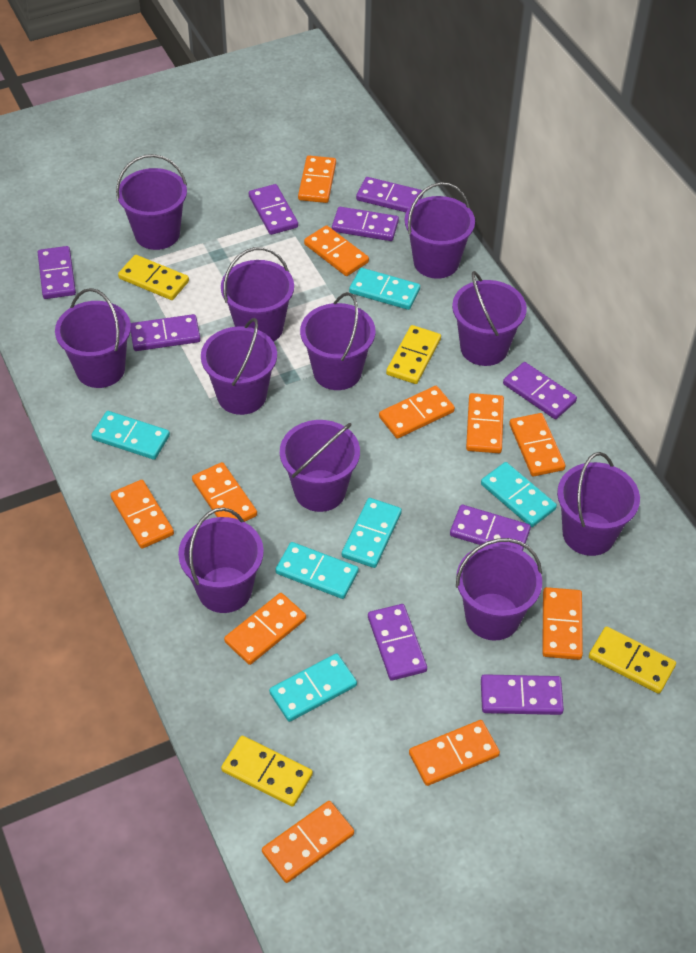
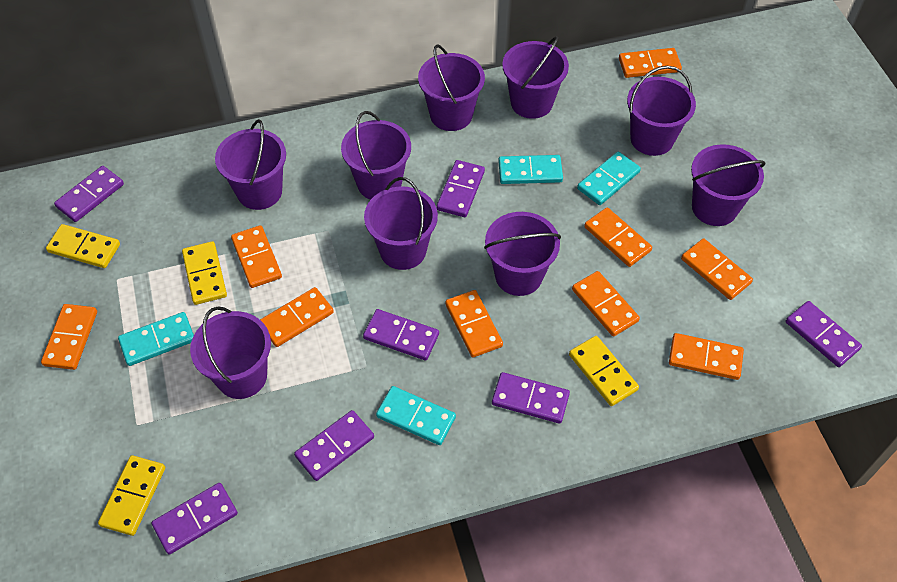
orange domino: 11 -> 9
purple bucket: 11 -> 9
purple domino: 9 -> 7
turquoise domino: 6 -> 4

